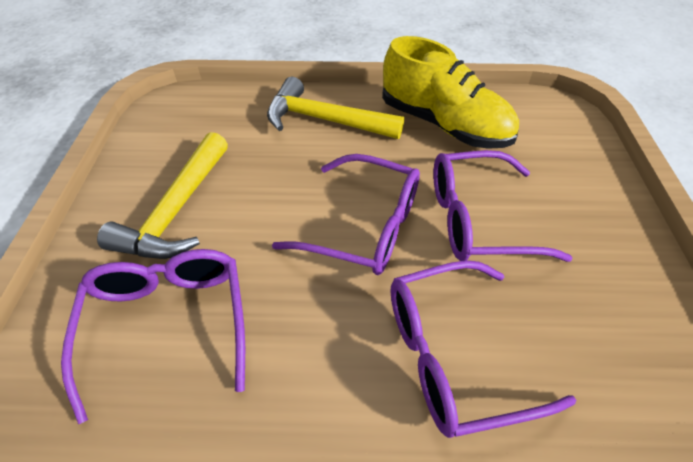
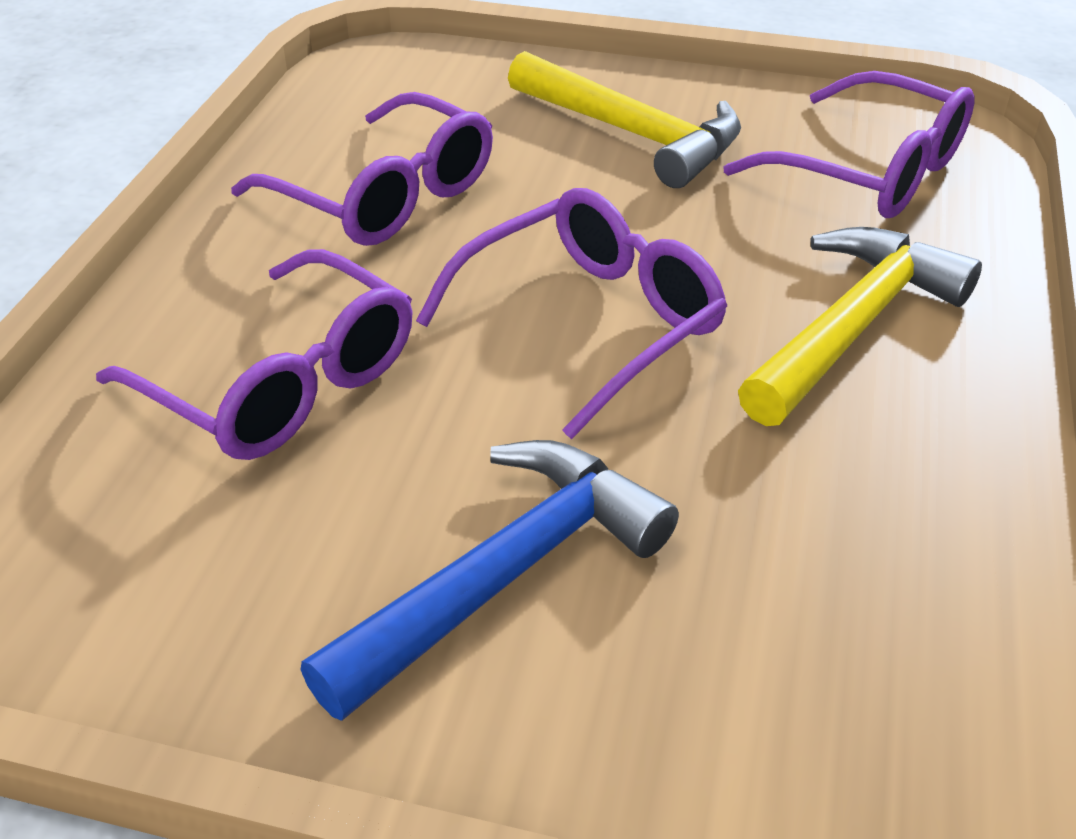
blue hammer: 0 -> 1
yellow shoe: 1 -> 0

